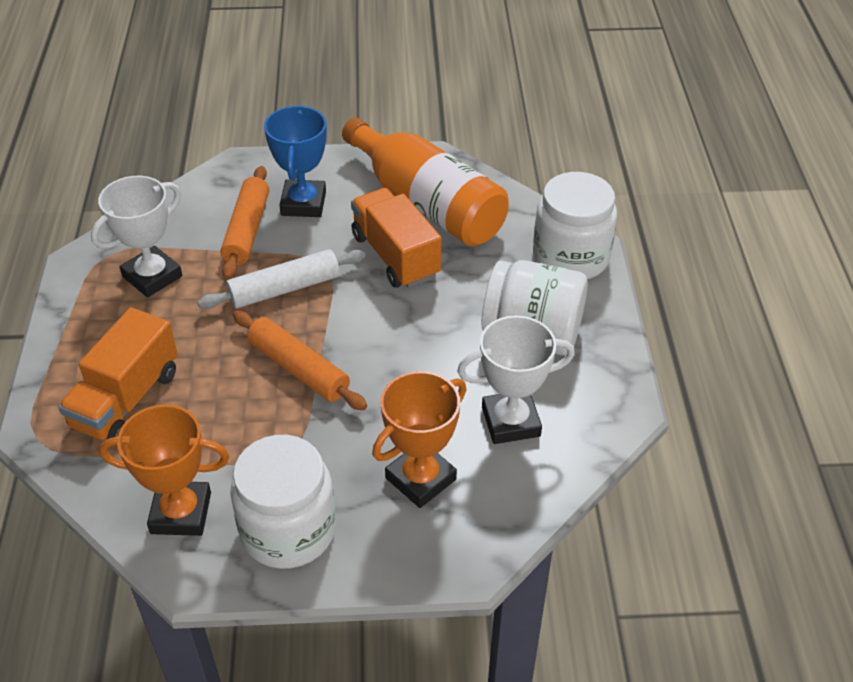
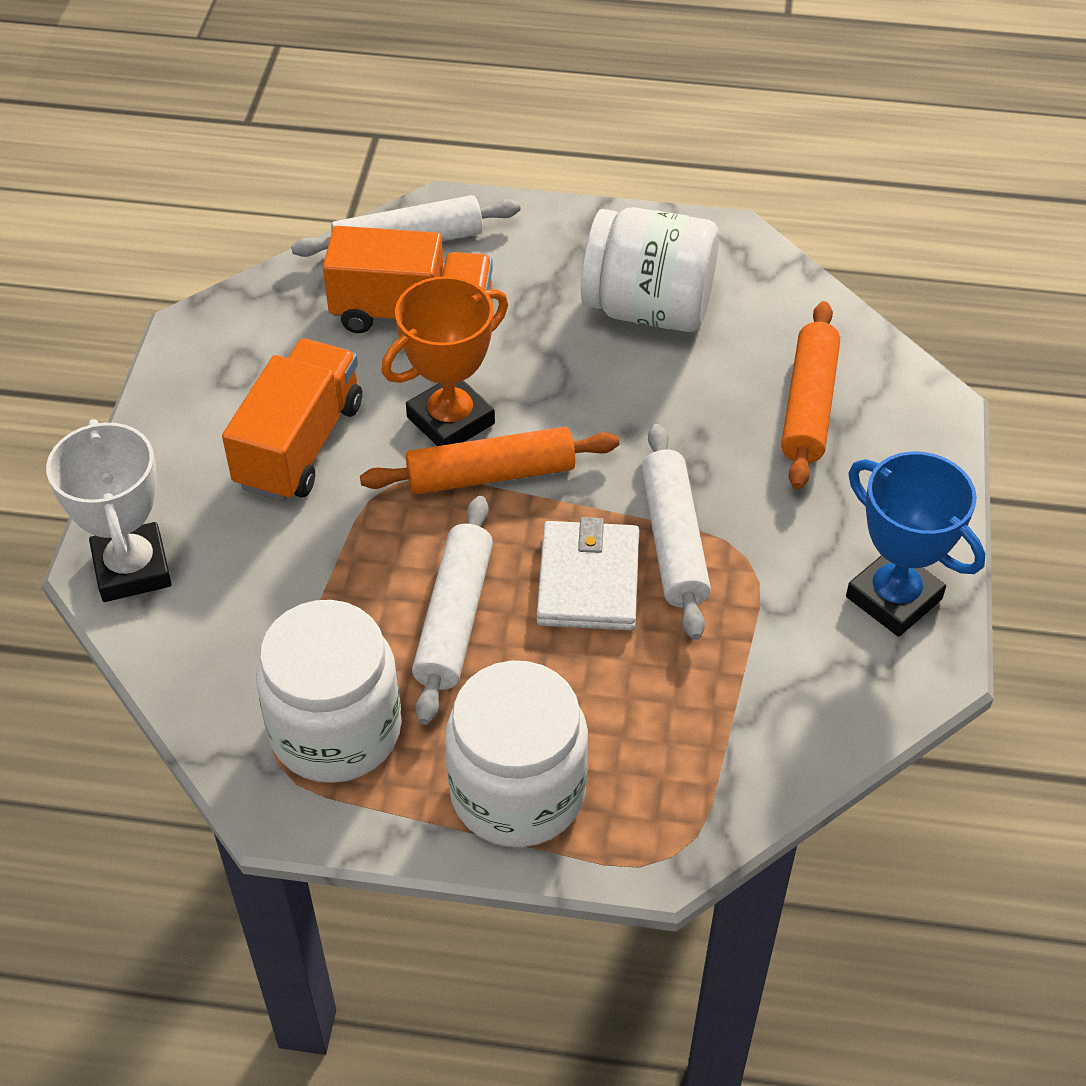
orange bottle: 1 -> 0
orange trophy: 2 -> 1
white rolling pin: 1 -> 3
white trophy: 2 -> 1
white wallet: 0 -> 1

